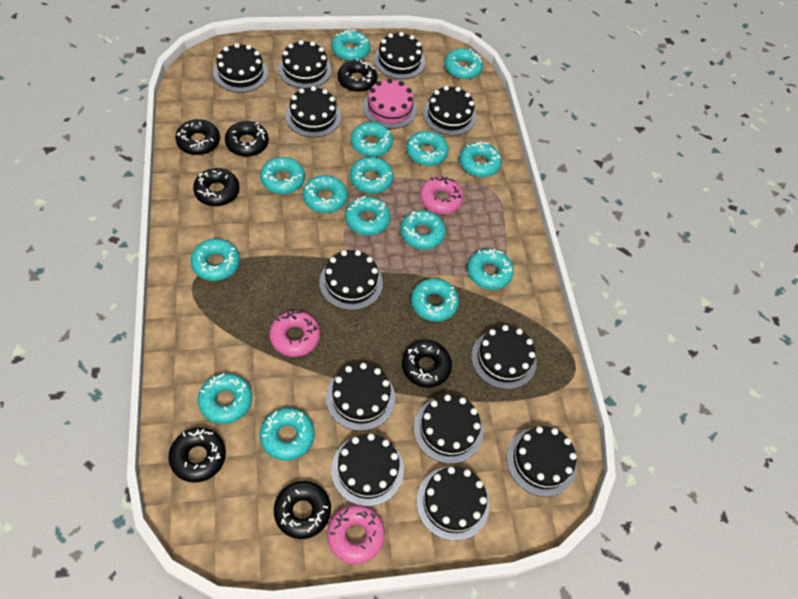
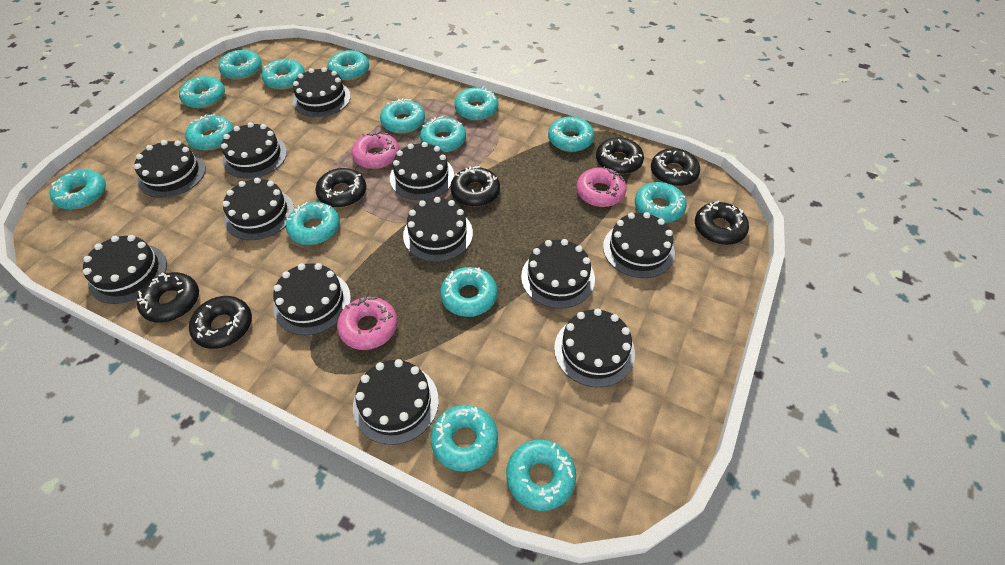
pink cake: 1 -> 0

